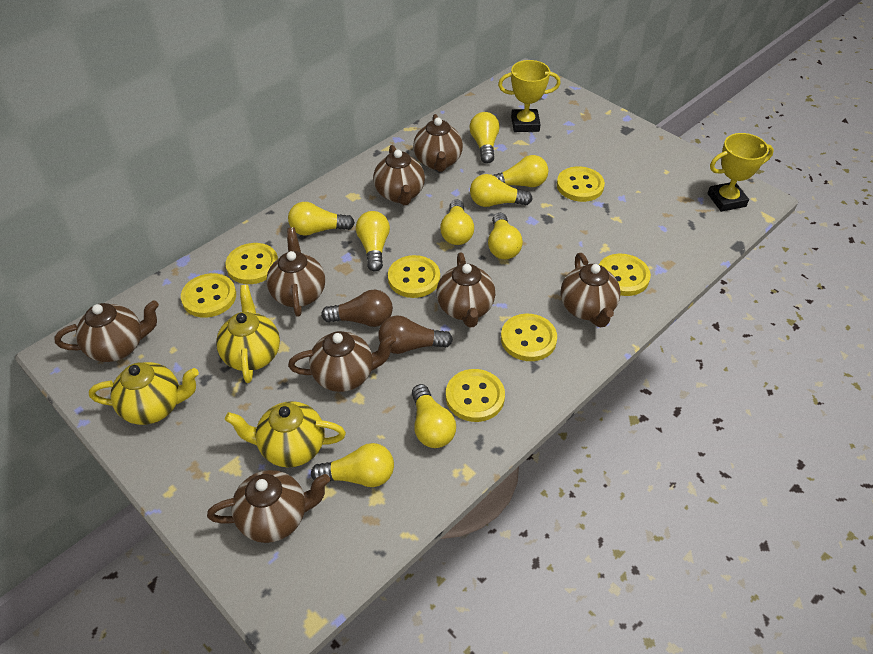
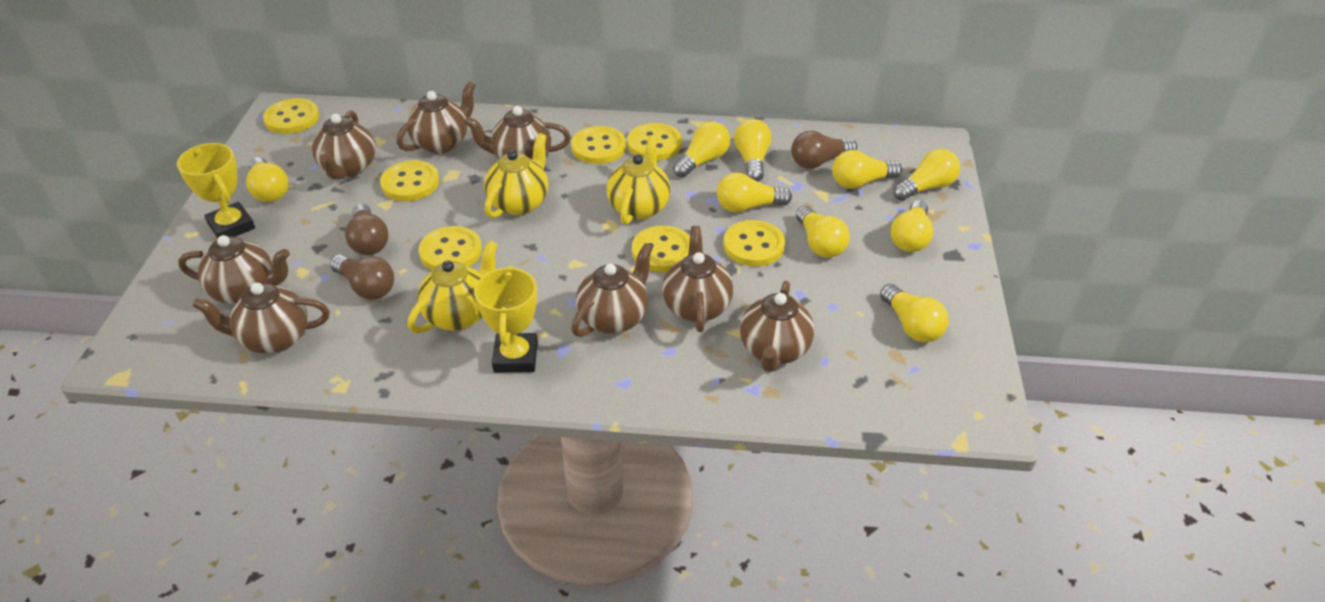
brown light bulb: 2 -> 3

